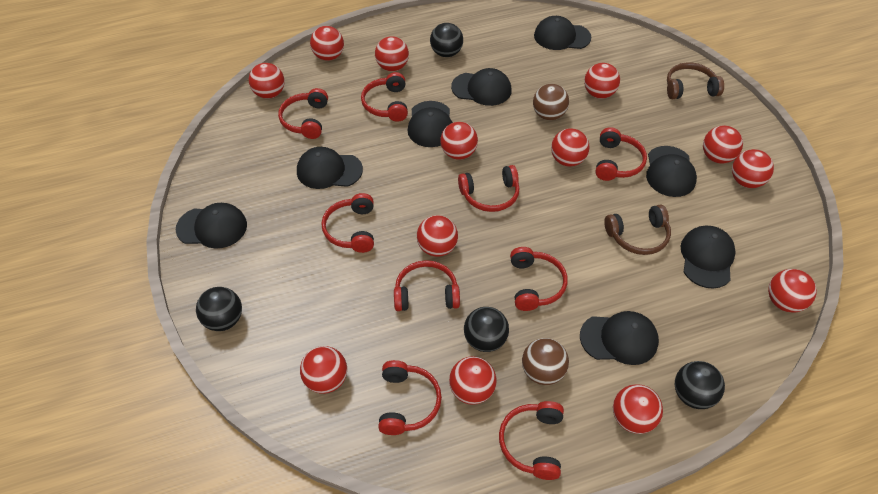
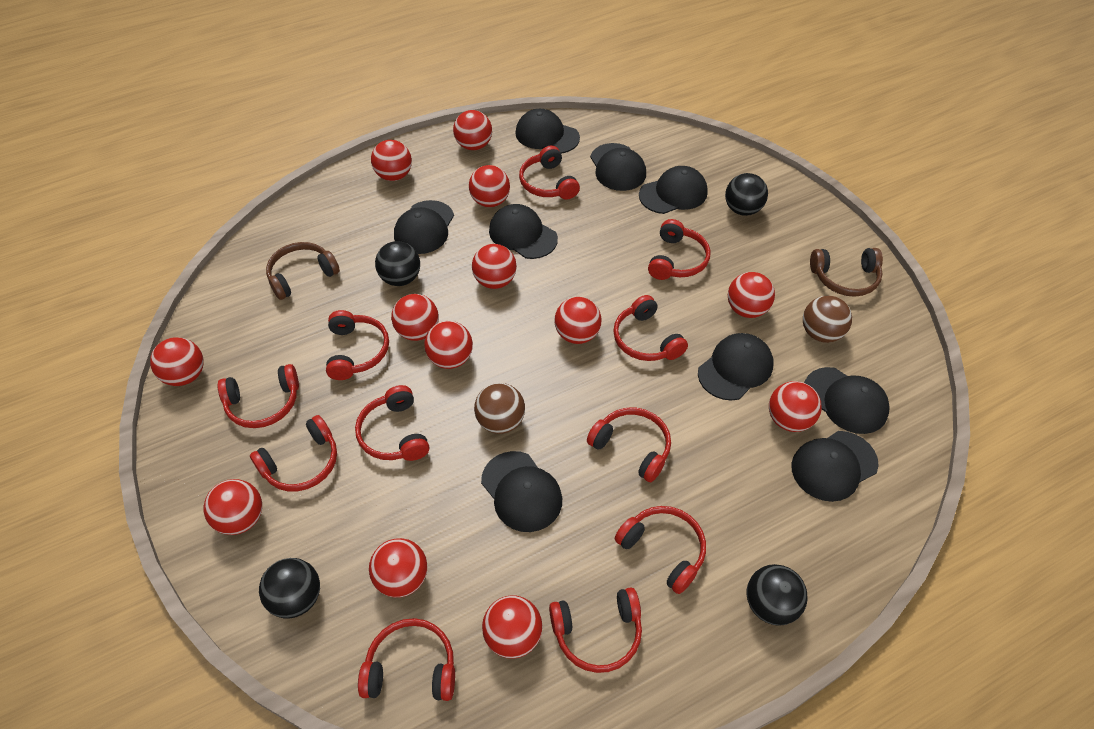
black cap: 8 -> 9
red headphones: 9 -> 11

